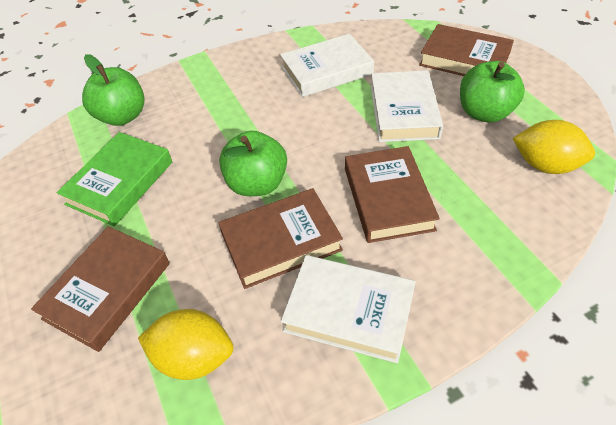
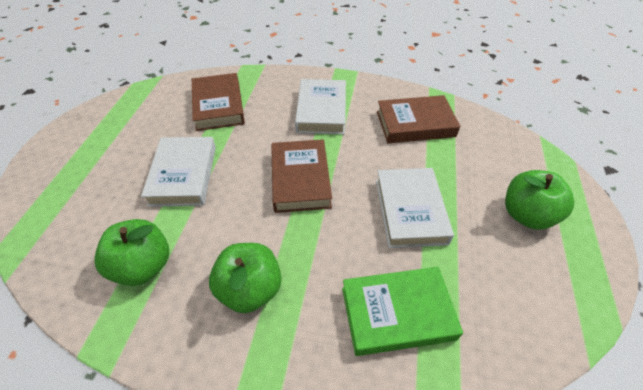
brown book: 4 -> 3
yellow lemon: 2 -> 0

